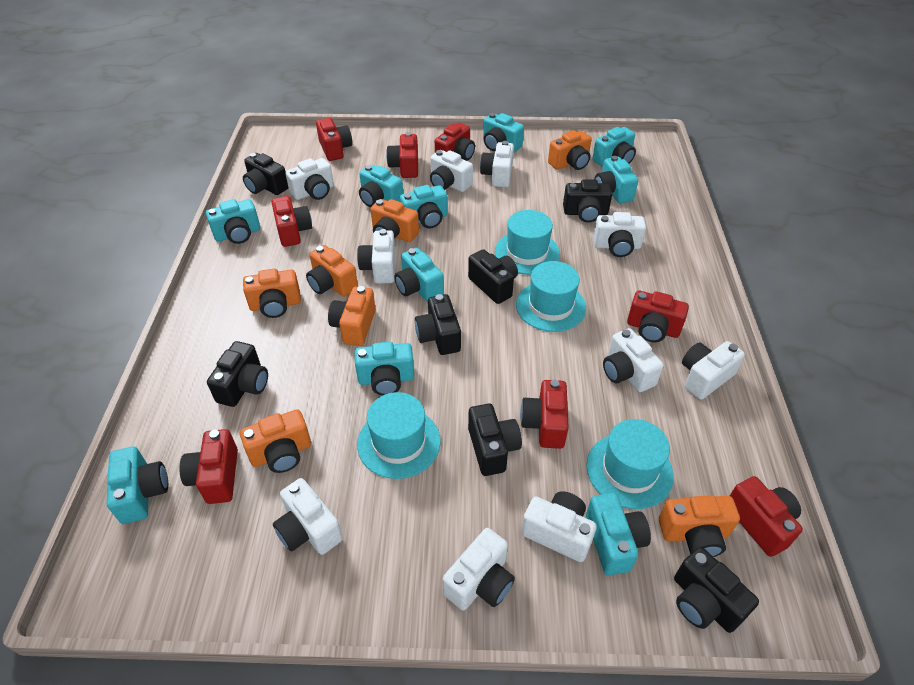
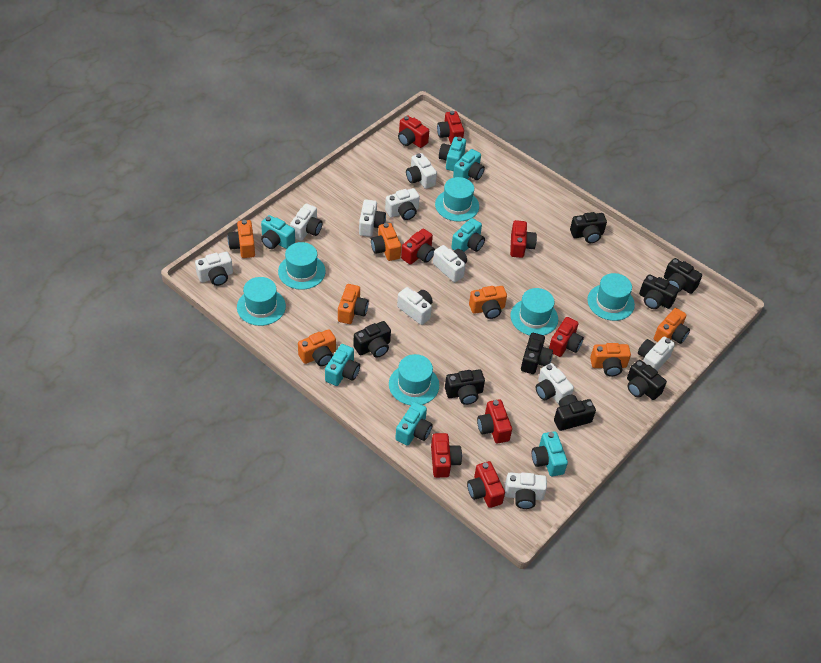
black camera: 7 -> 8
turquoise camera: 10 -> 7
turquoise hat: 4 -> 6

